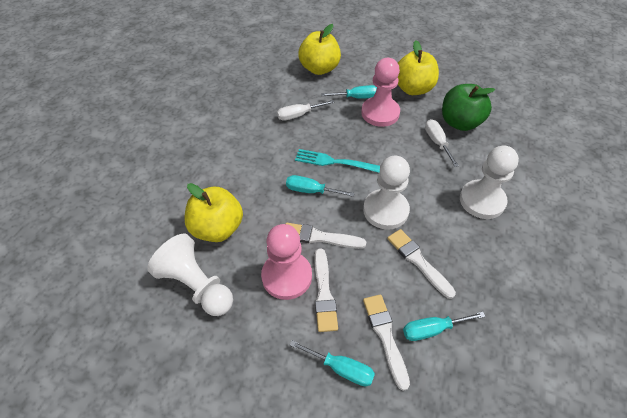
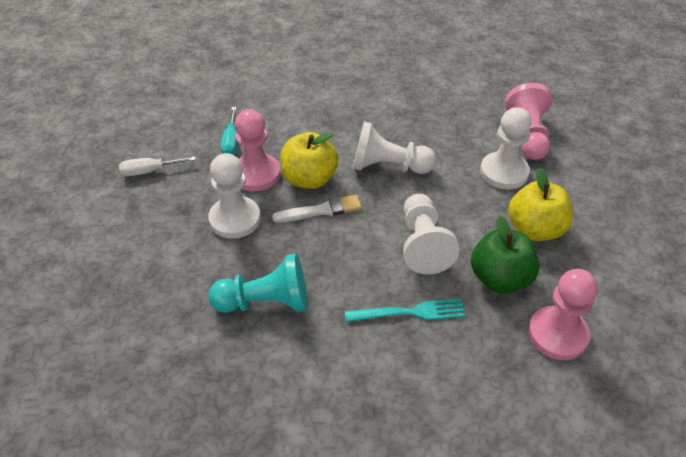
pink pawn: 2 -> 3
turquoise pawn: 0 -> 1
turquoise screwdriver: 4 -> 1
white brush: 4 -> 1
white pawn: 3 -> 4
white screwdriver: 2 -> 1
yellow apple: 3 -> 2

